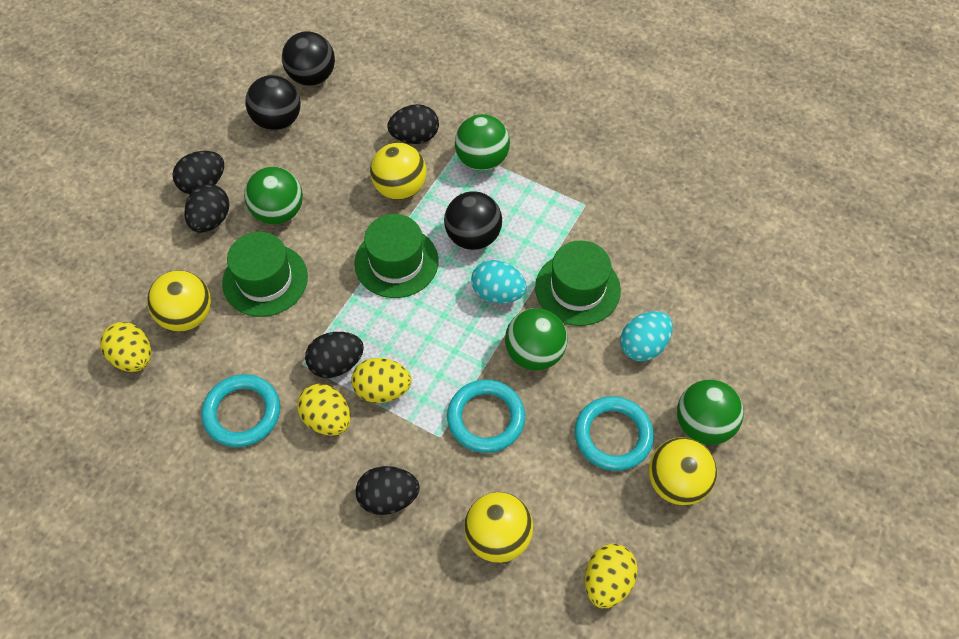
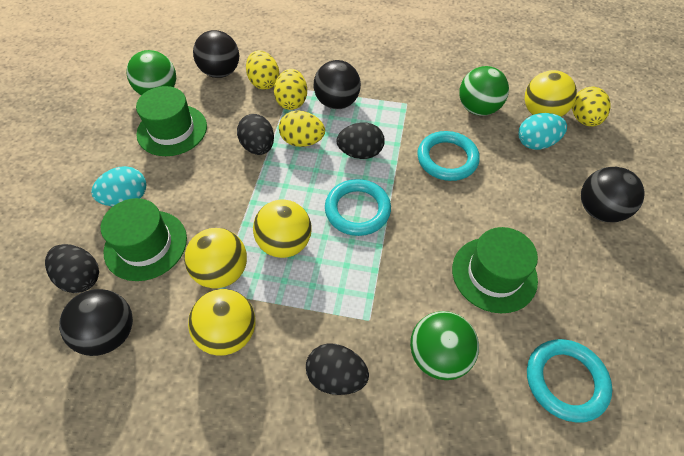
black ball: 3 -> 4
black egg: 5 -> 4
green ball: 4 -> 3

